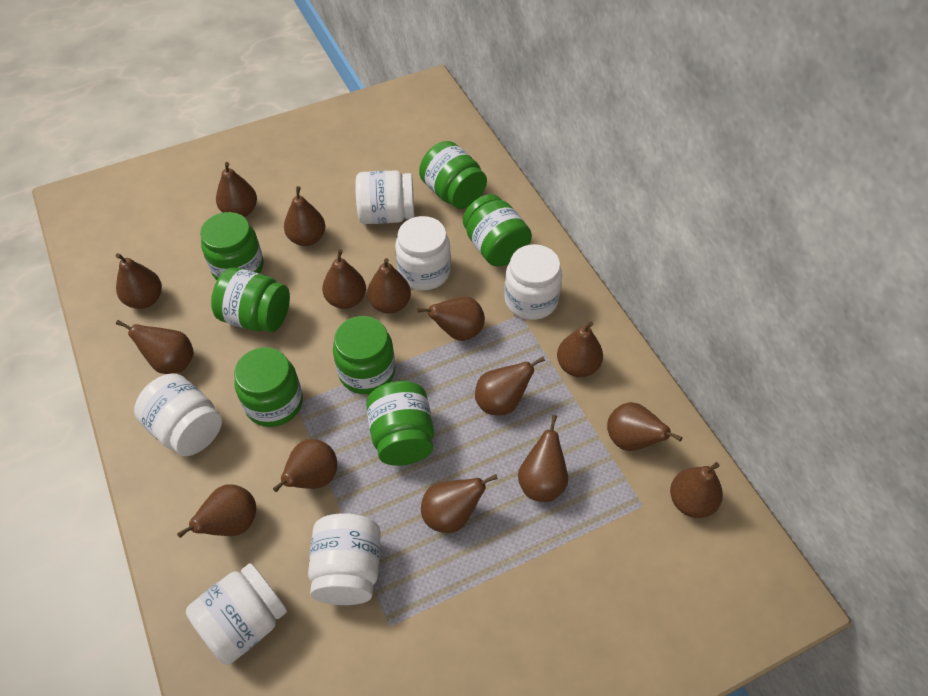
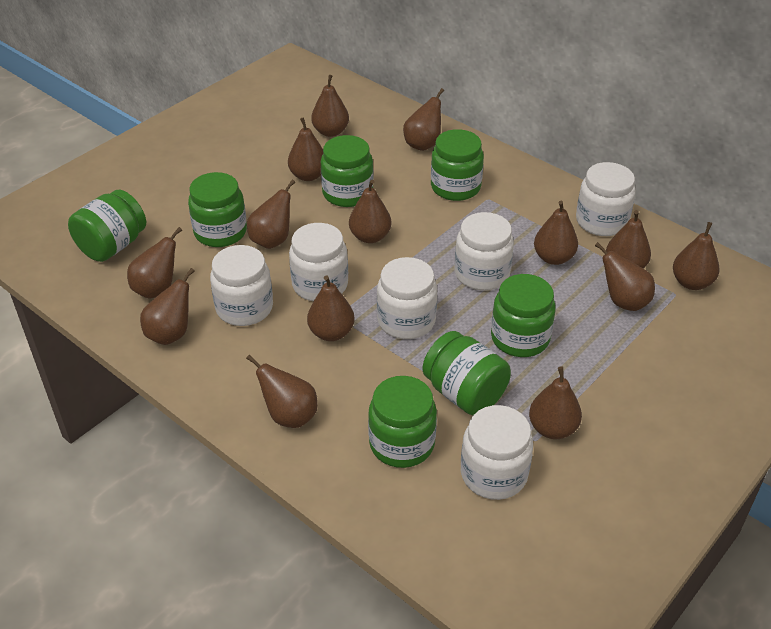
brown pear: 15 -> 14

